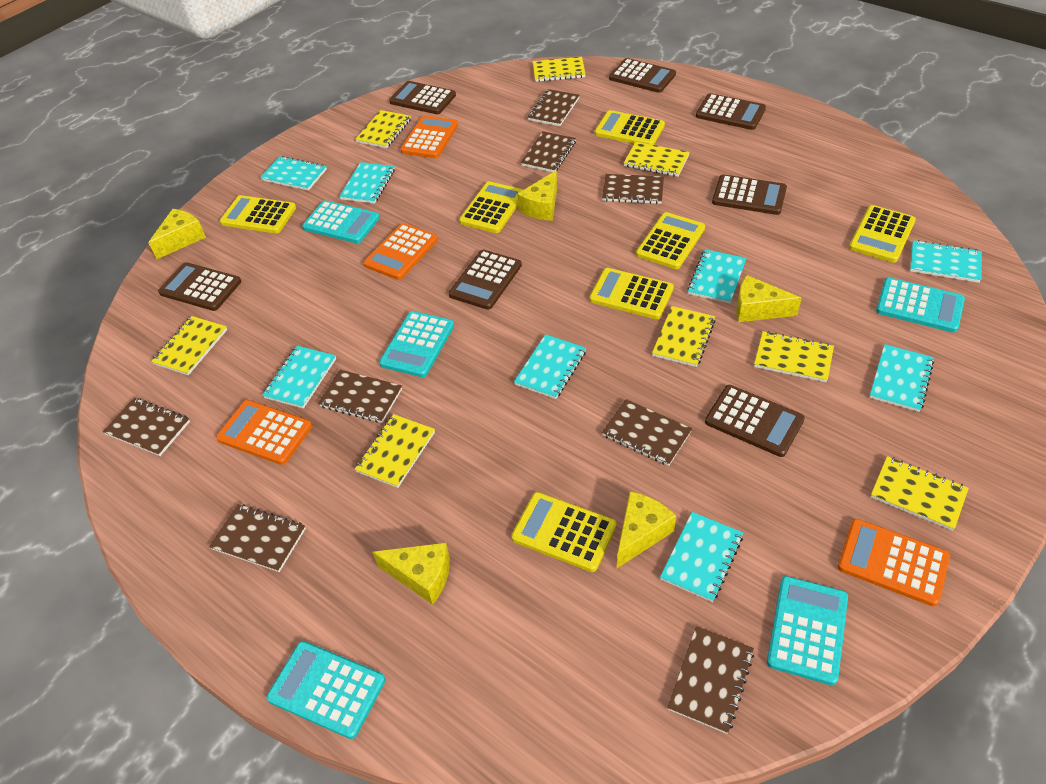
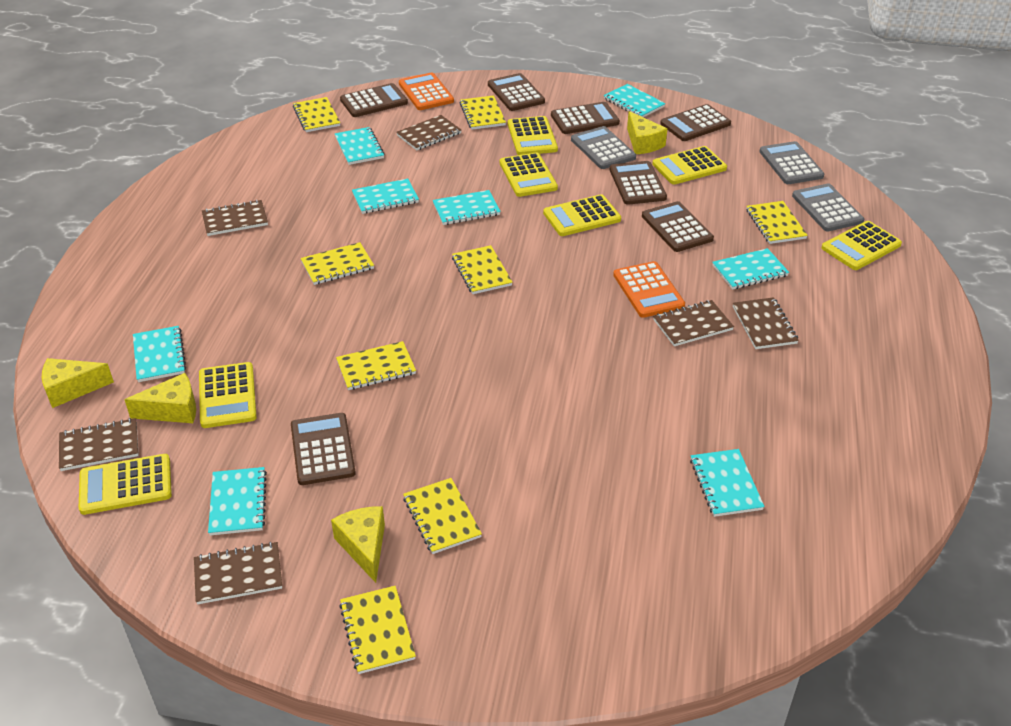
brown notebook: 8 -> 6
grey calculator: 0 -> 3
orange calculator: 4 -> 2
turquoise calculator: 5 -> 0
yellow cheese: 5 -> 4

